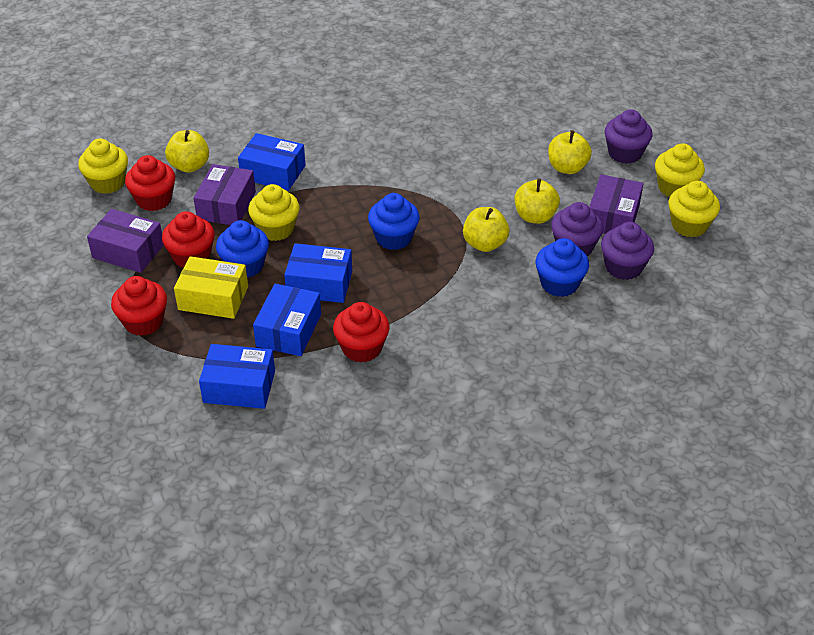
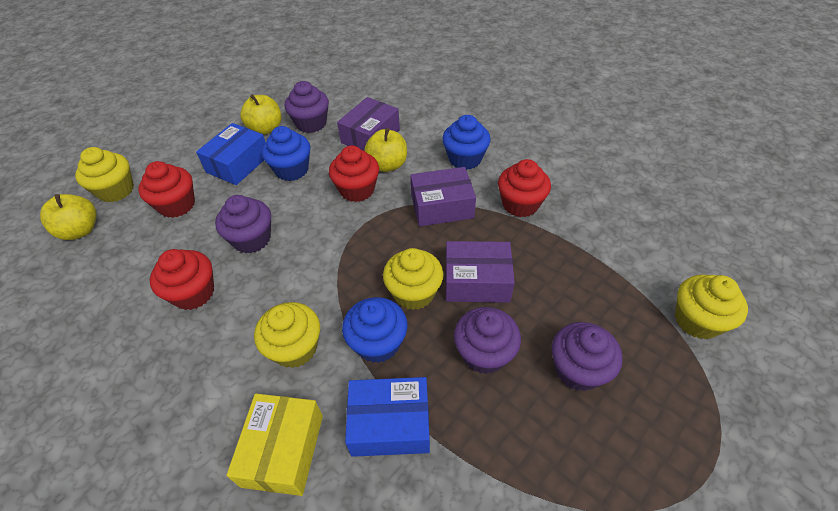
blue box: 4 -> 2
purple cupcake: 3 -> 4
yellow apple: 4 -> 3

